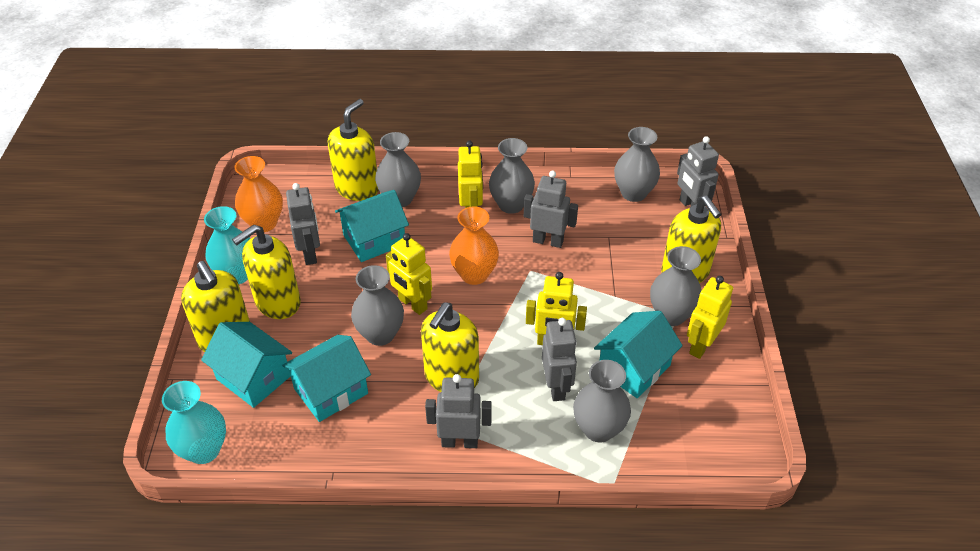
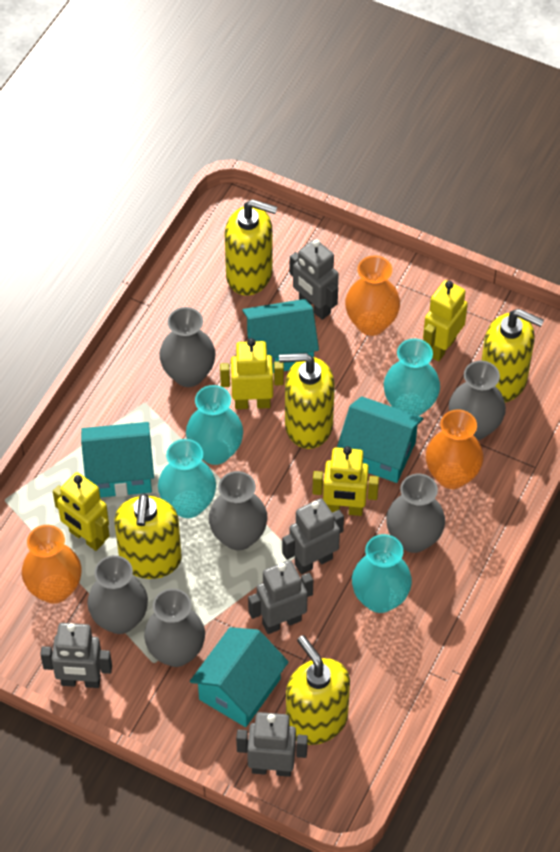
orange vase: 2 -> 3
turquoise vase: 2 -> 4

